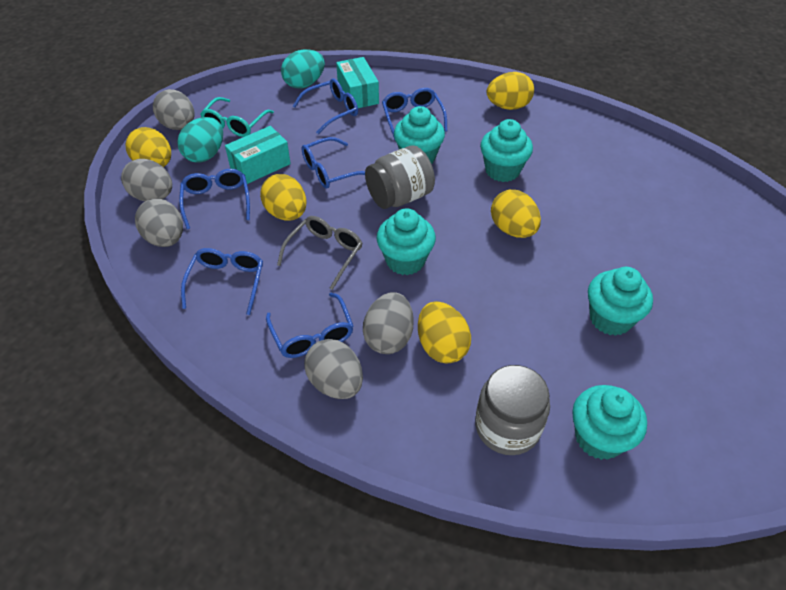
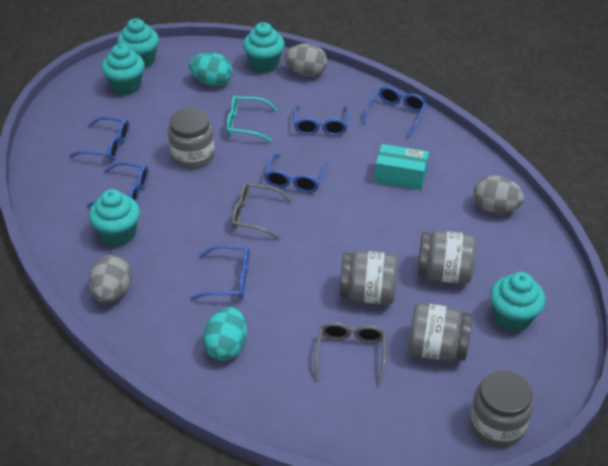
grey egg: 5 -> 3
grey glasses: 1 -> 2
grey jar: 2 -> 5
turquoise box: 2 -> 1
yellow egg: 5 -> 0

